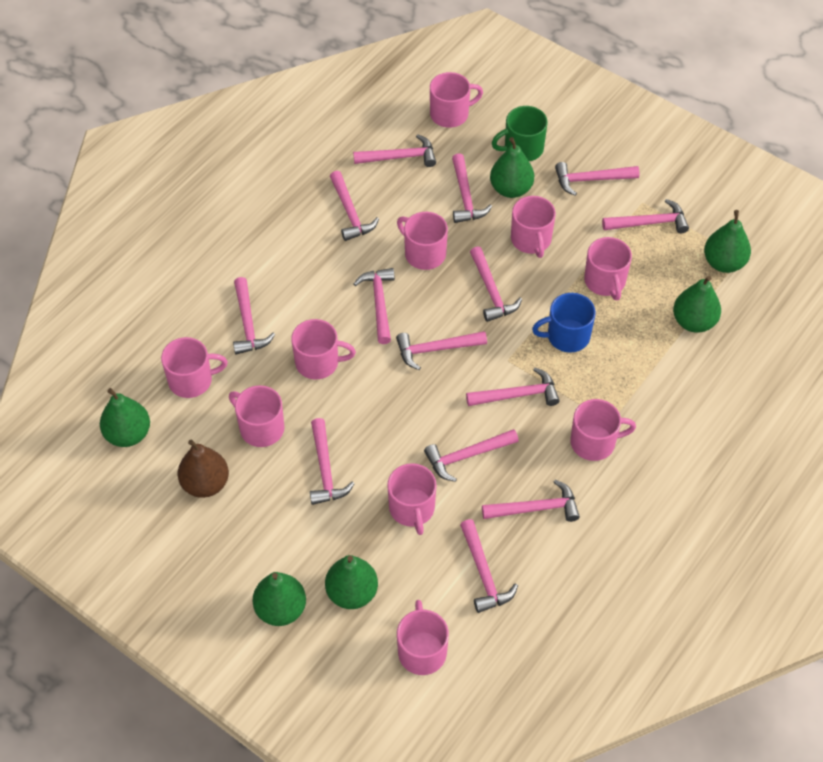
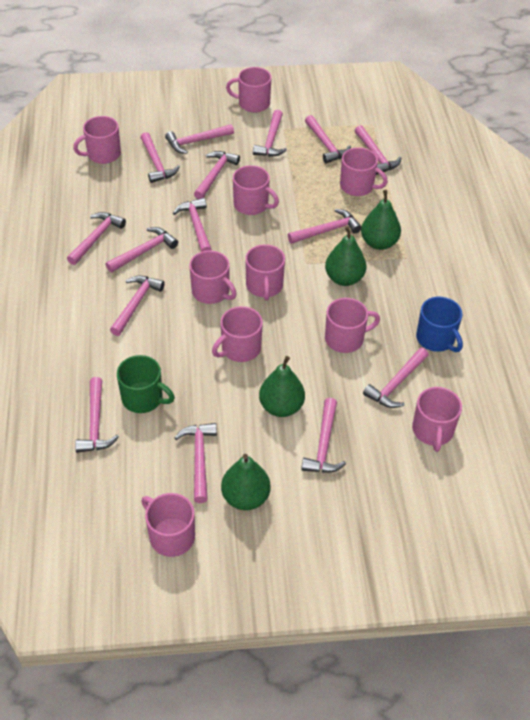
brown pear: 1 -> 0
green pear: 6 -> 4
pink hammer: 14 -> 15

